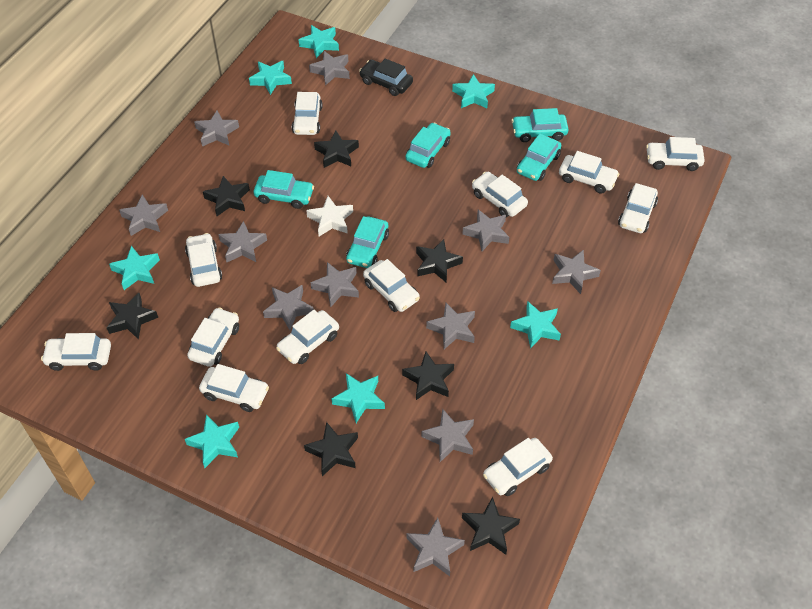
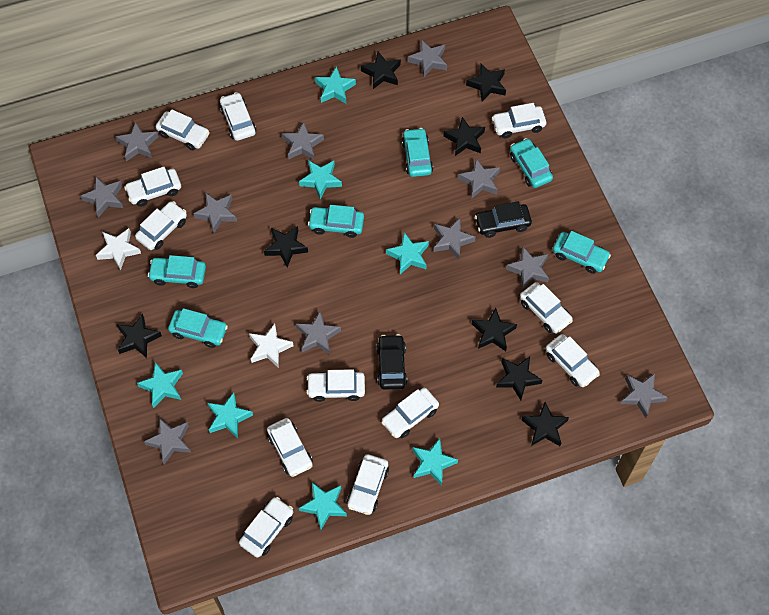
black car: 1 -> 2
black star: 7 -> 8
turquoise car: 5 -> 6
white star: 1 -> 2

